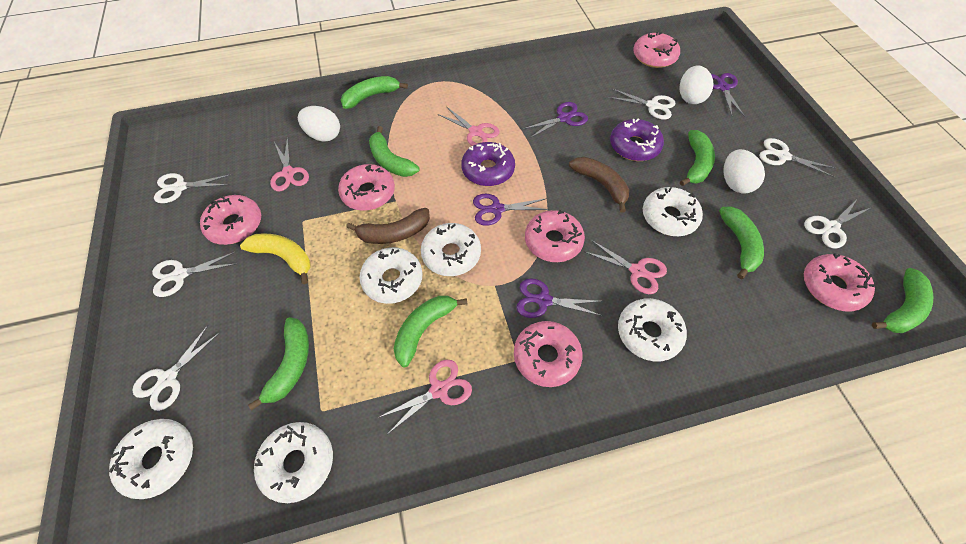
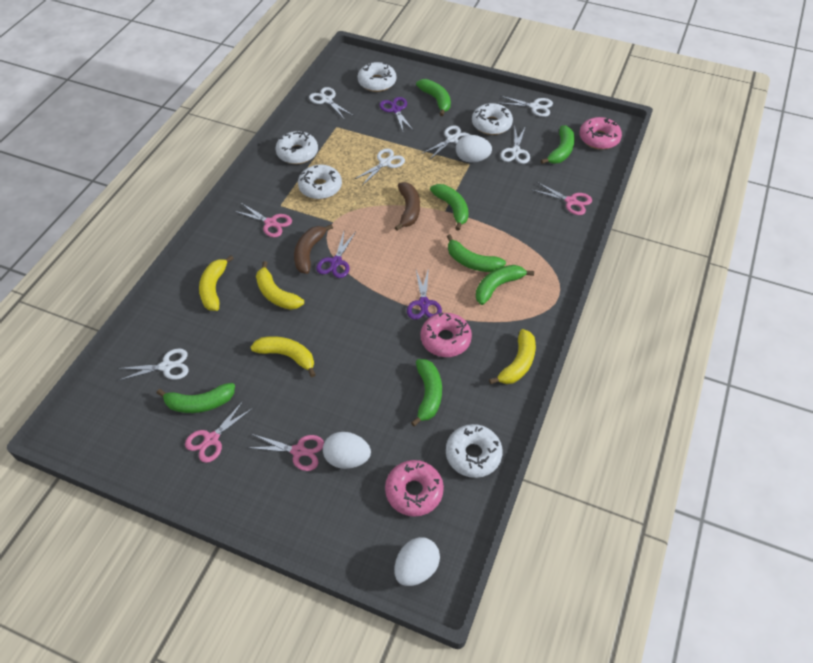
pink donut: 6 -> 3
purple donut: 2 -> 0
purple scissors: 4 -> 3
white donut: 6 -> 5
yellow banana: 1 -> 4

